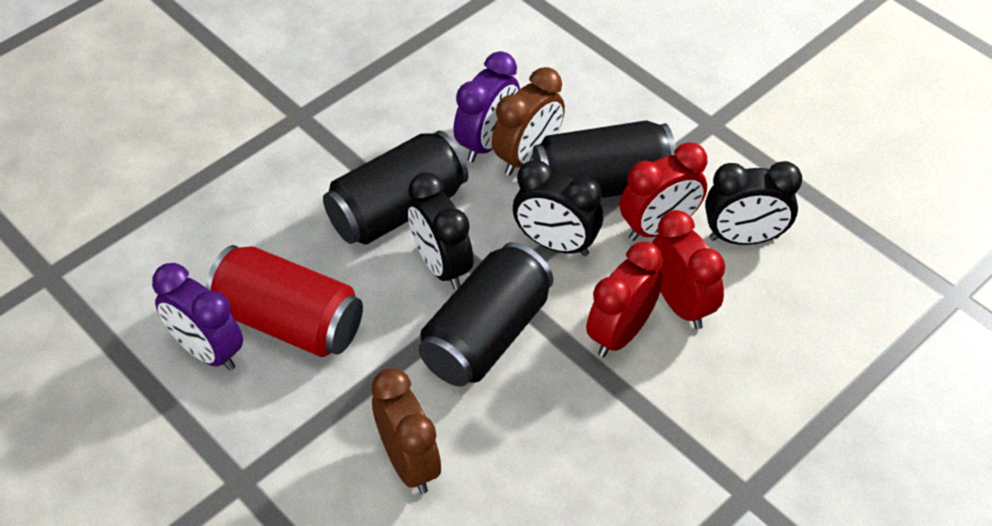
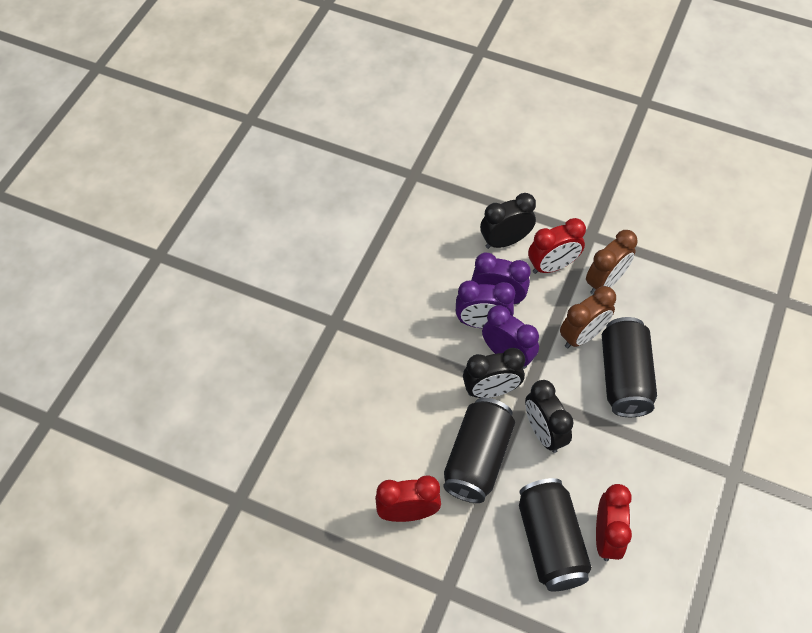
purple clock: 2 -> 3
red can: 1 -> 0

